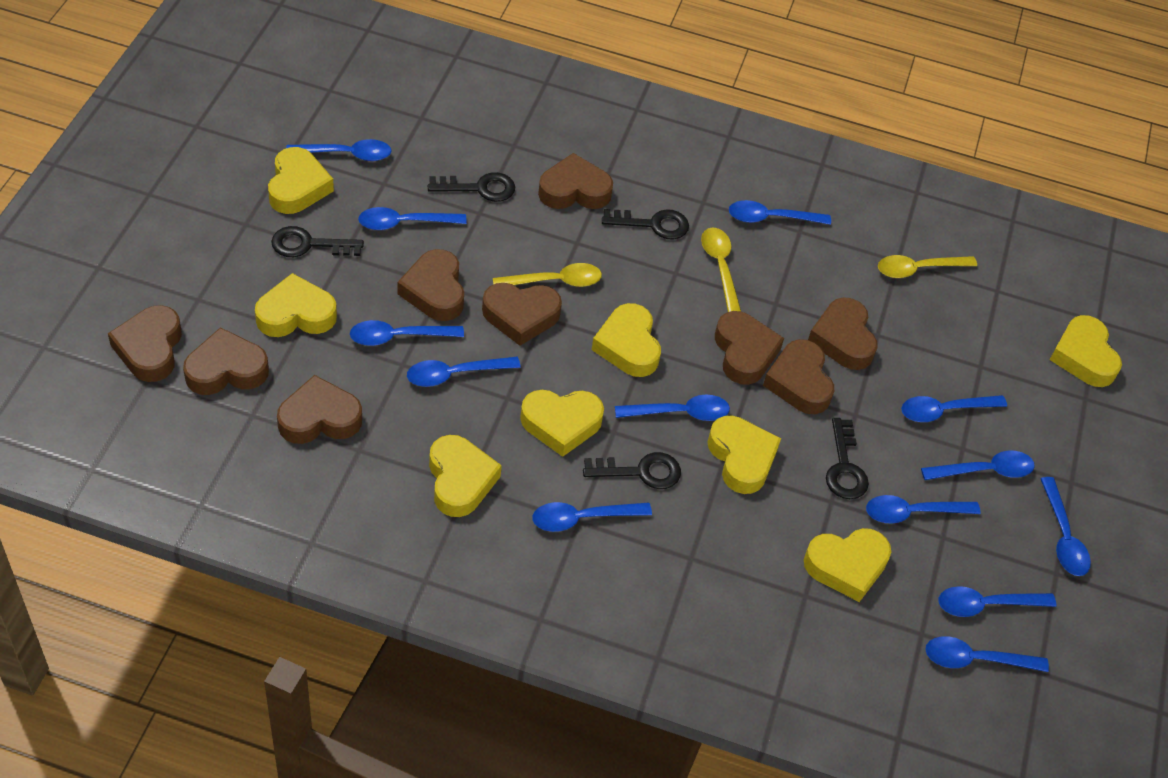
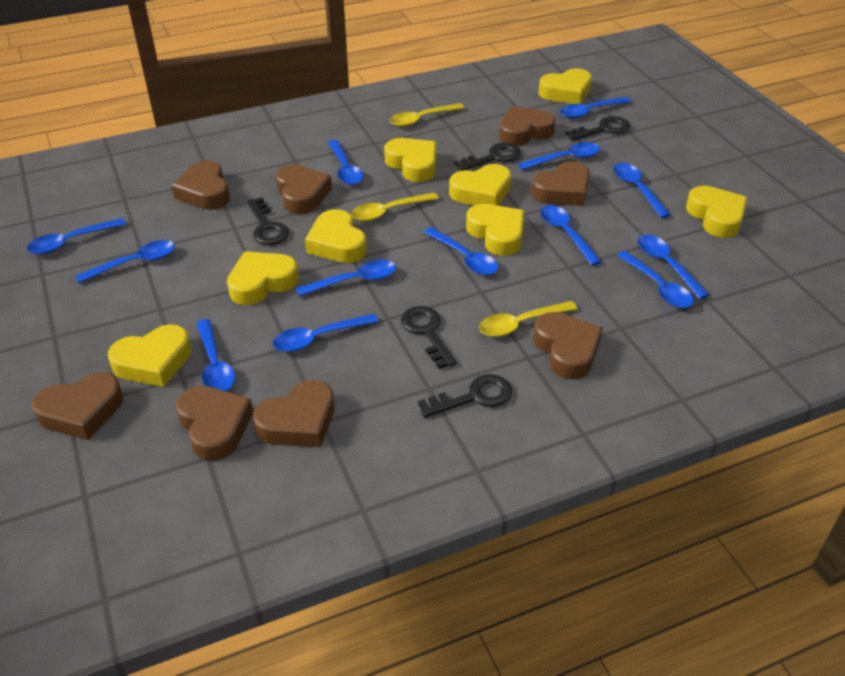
brown heart: 9 -> 8

